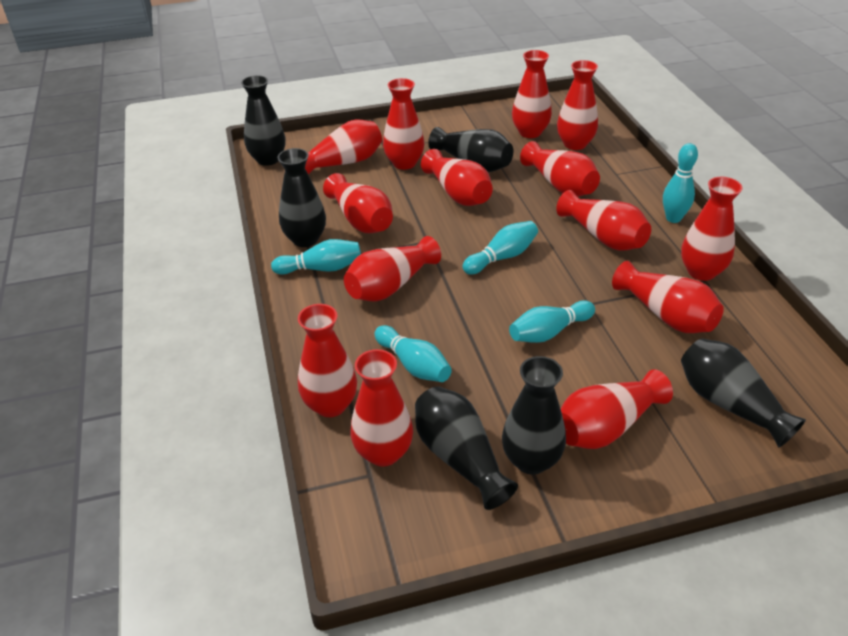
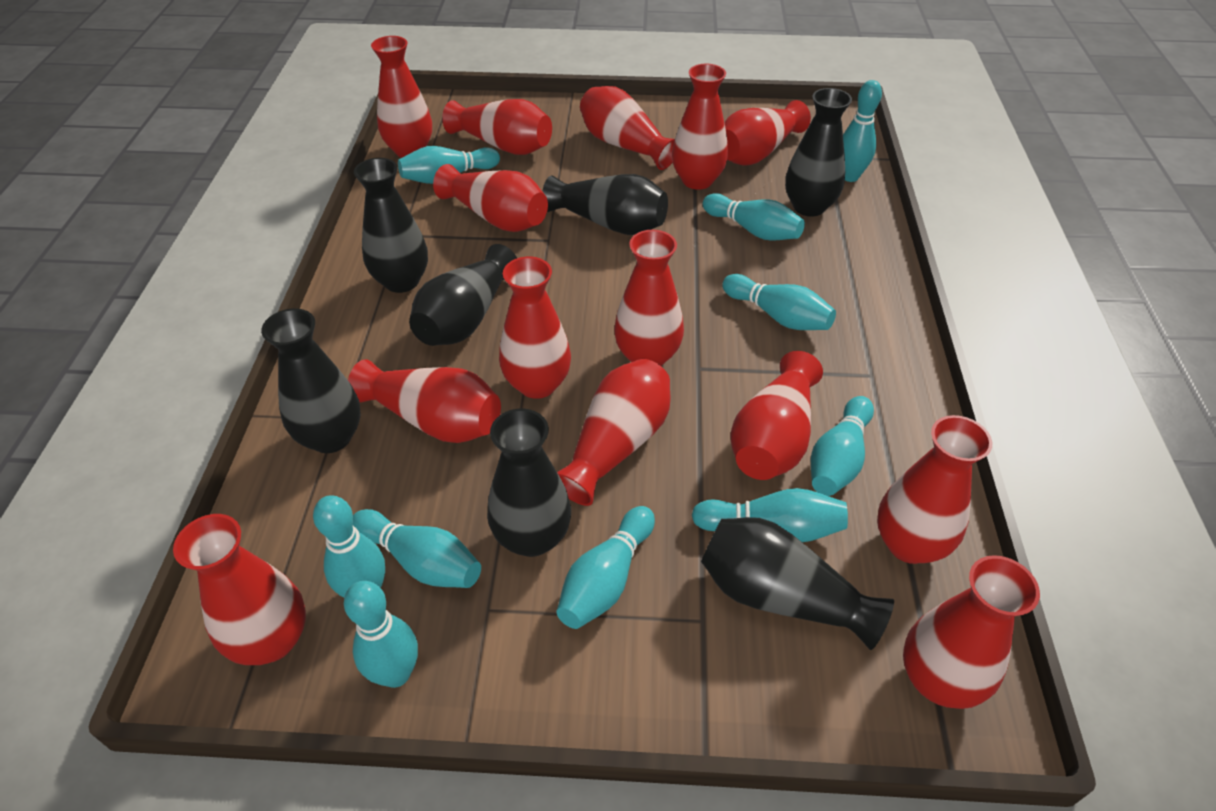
black vase: 6 -> 7
turquoise bowling pin: 5 -> 10

